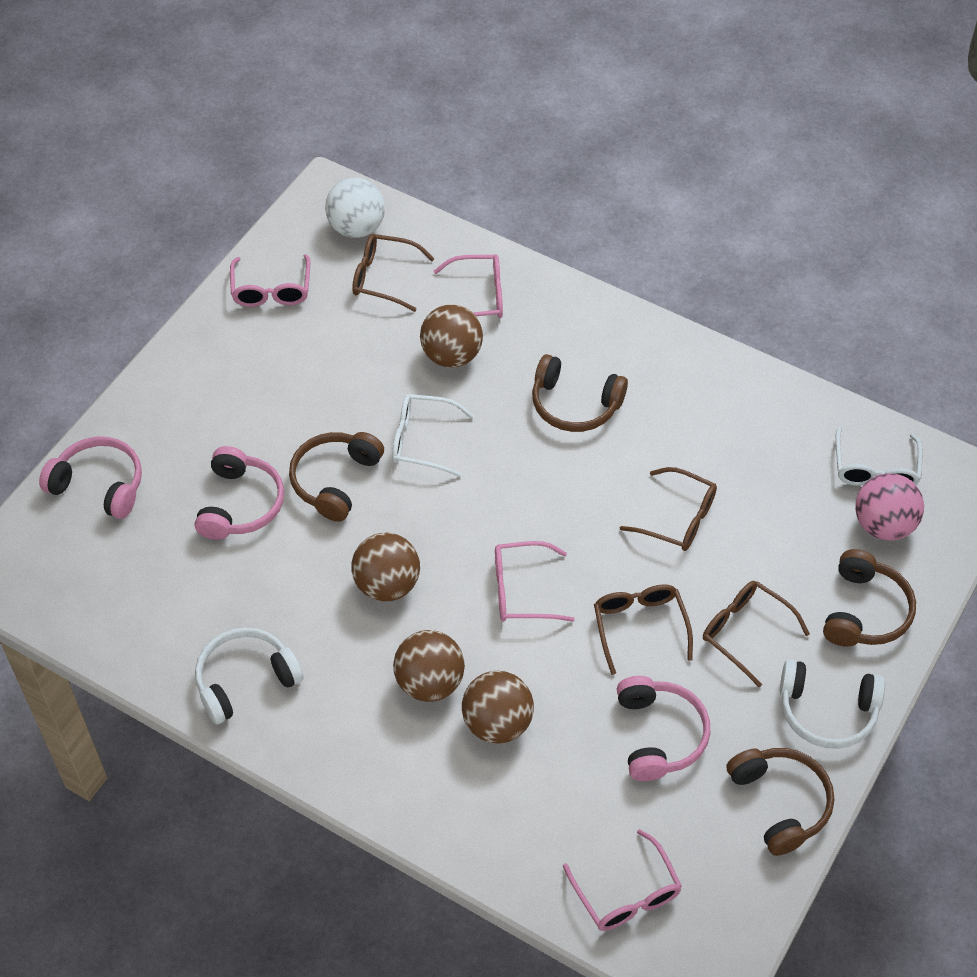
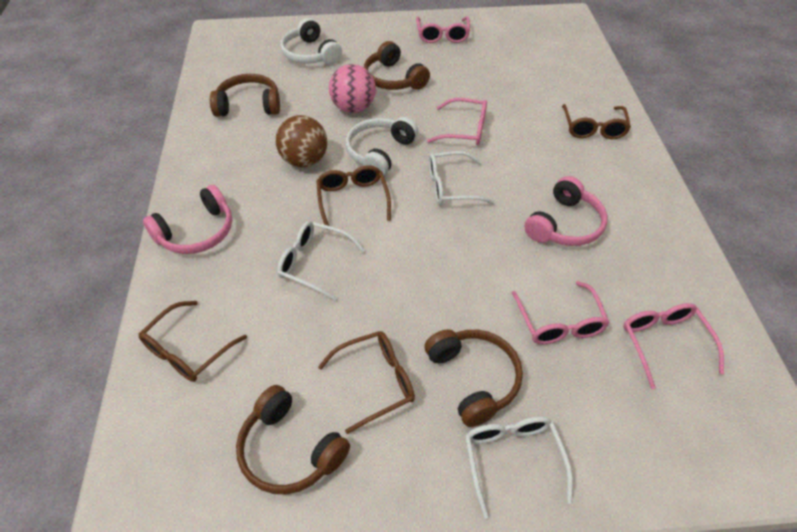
brown ball: 4 -> 1
pink headphones: 3 -> 2
white ball: 1 -> 0
white glasses: 2 -> 3

